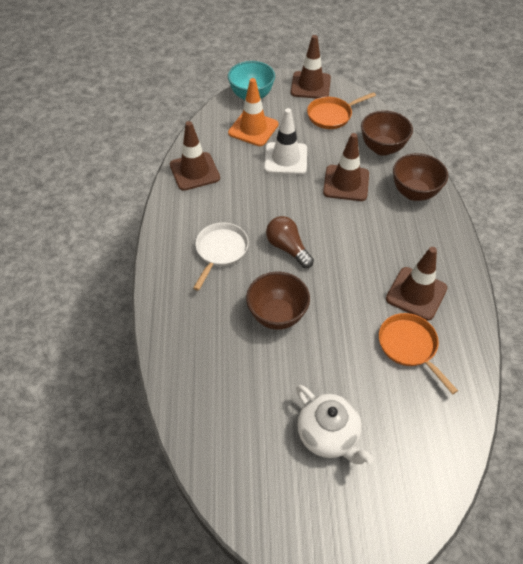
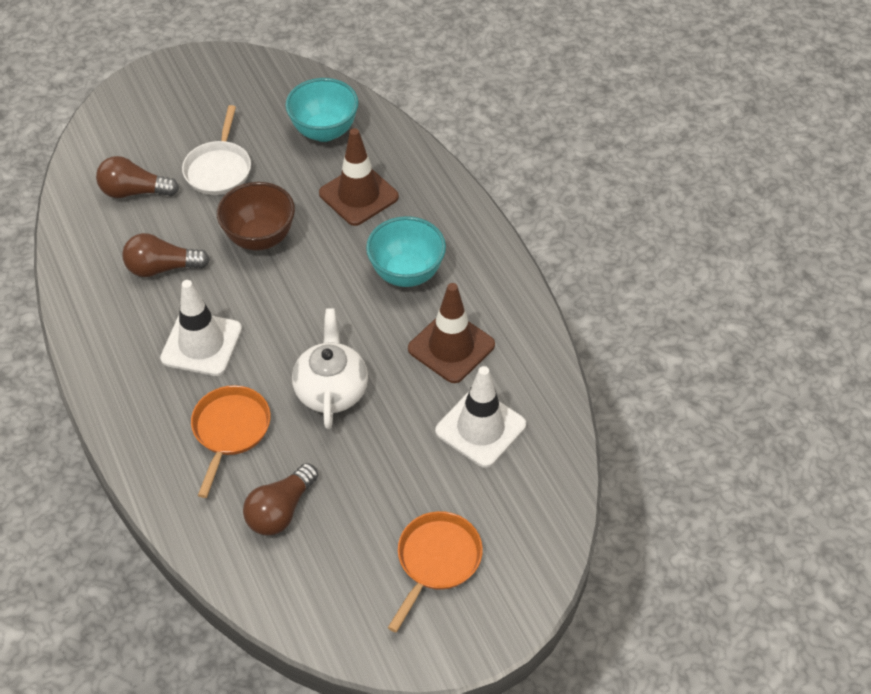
brown bowl: 3 -> 1
brown light bulb: 1 -> 3
brown traffic cone: 4 -> 2
orange traffic cone: 1 -> 0
turquoise bowl: 1 -> 2
white traffic cone: 1 -> 2

